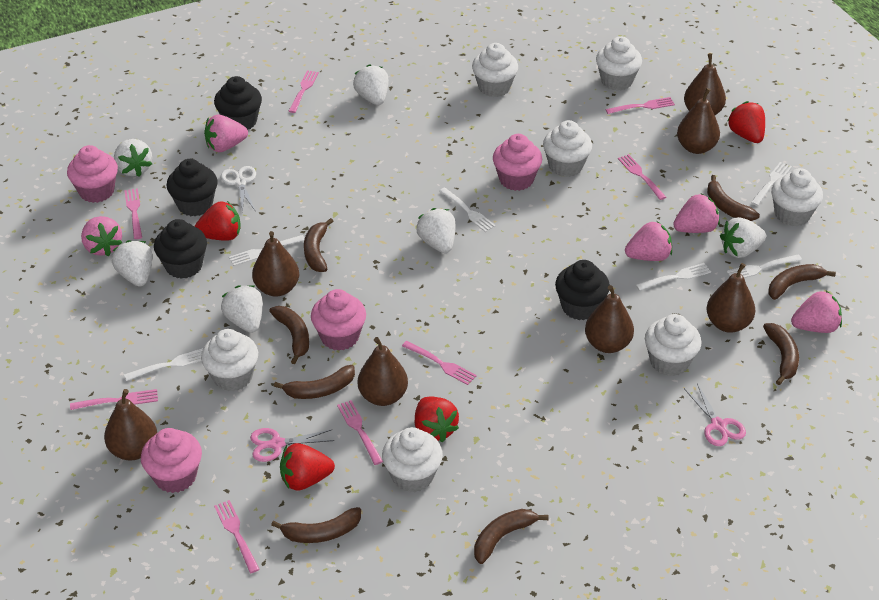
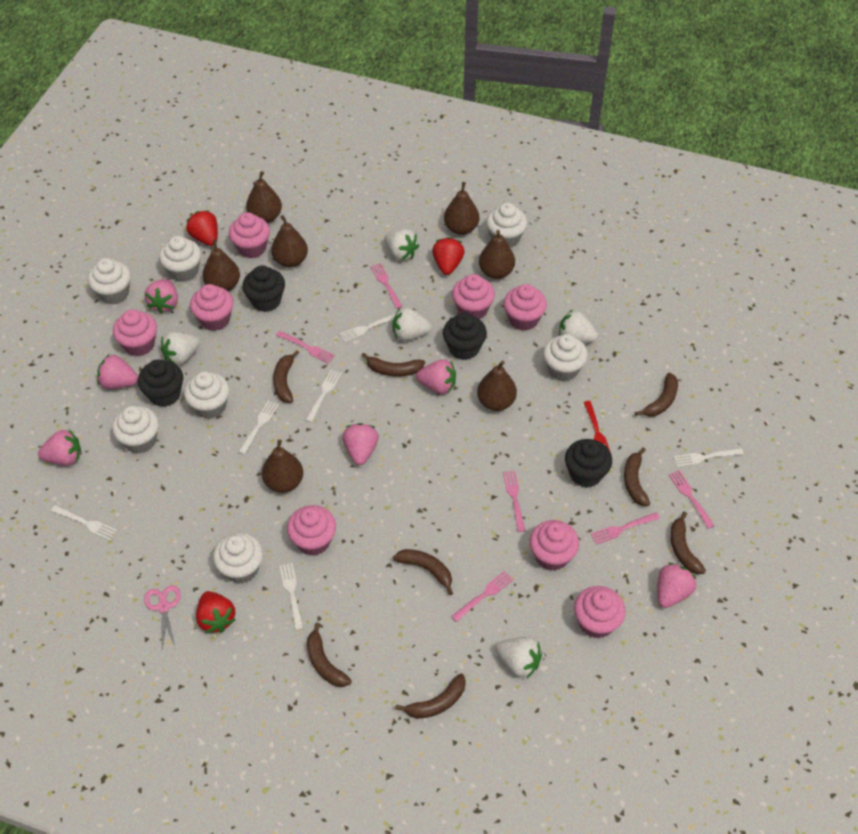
pink cupcake: 4 -> 8
pink fork: 8 -> 6
pink scissors: 2 -> 1
pink strawberry: 5 -> 6
red fork: 0 -> 1
red strawberry: 4 -> 3
white scissors: 1 -> 0
white strawberry: 6 -> 5

